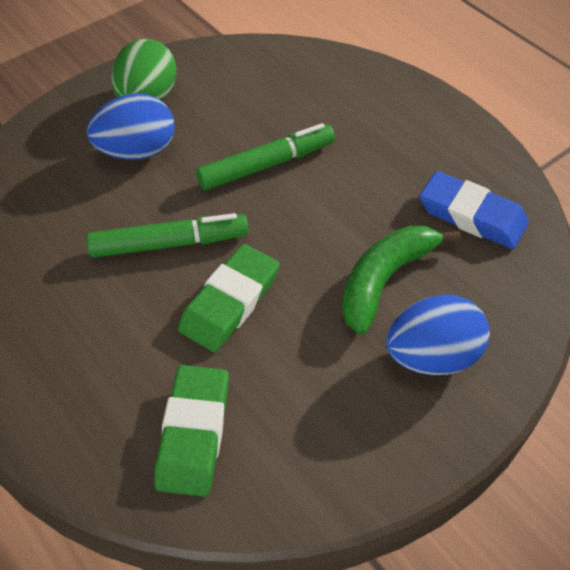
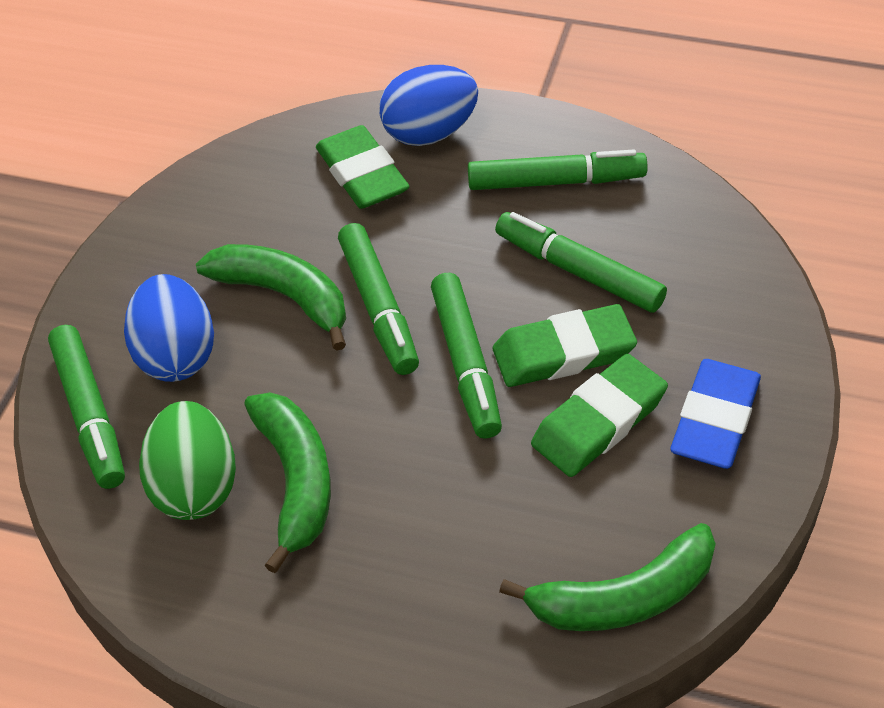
green banana: 1 -> 3
green eraser: 2 -> 3
green marker: 2 -> 5

